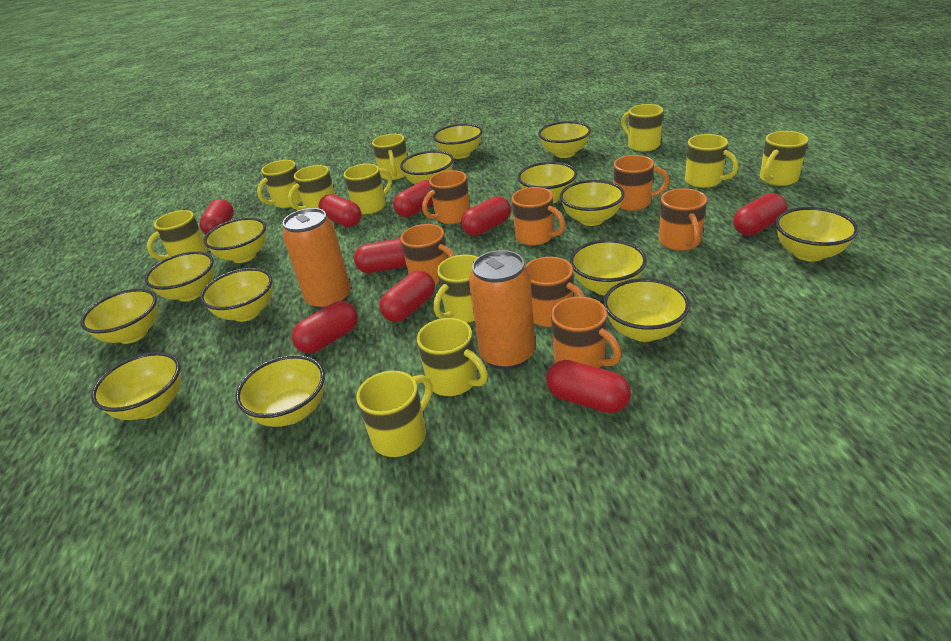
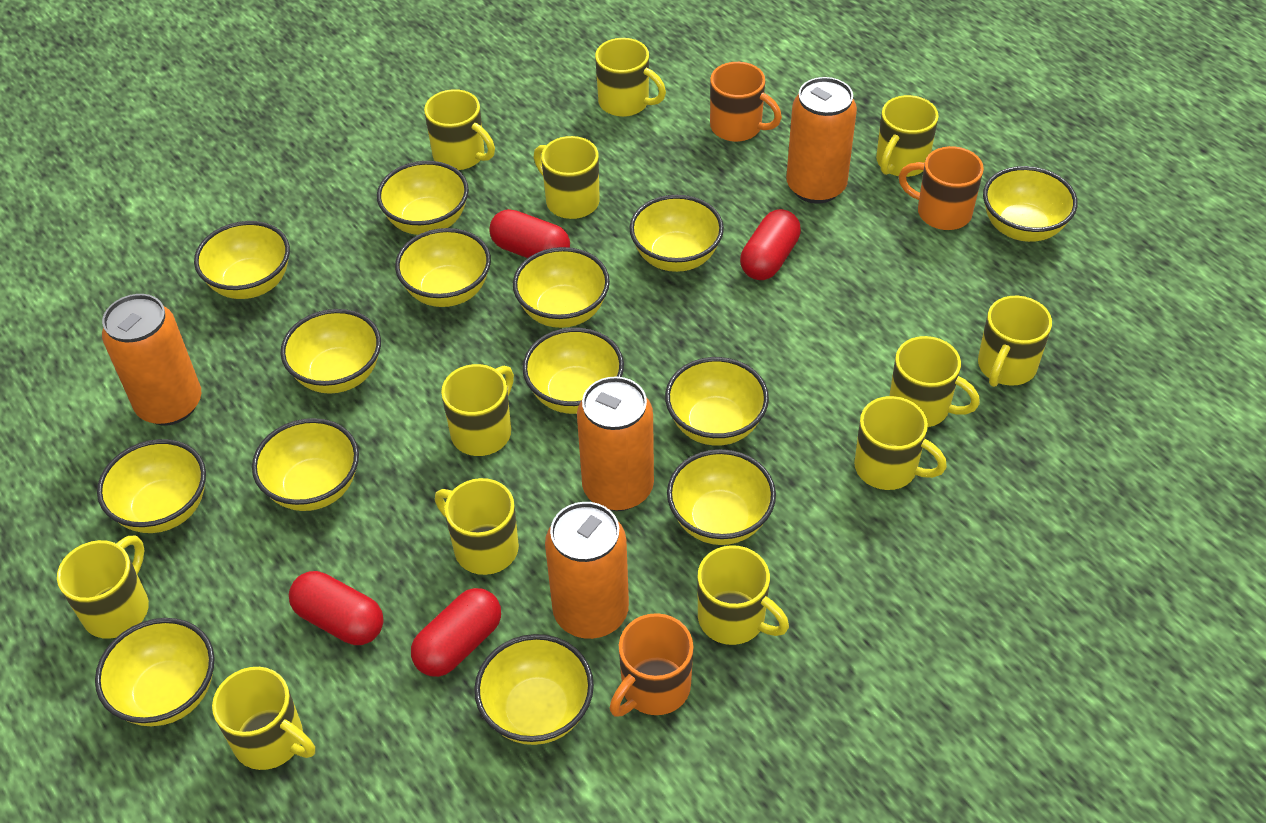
orange can: 2 -> 4
orange mug: 7 -> 3
red capsule: 9 -> 4
yellow mug: 11 -> 12

